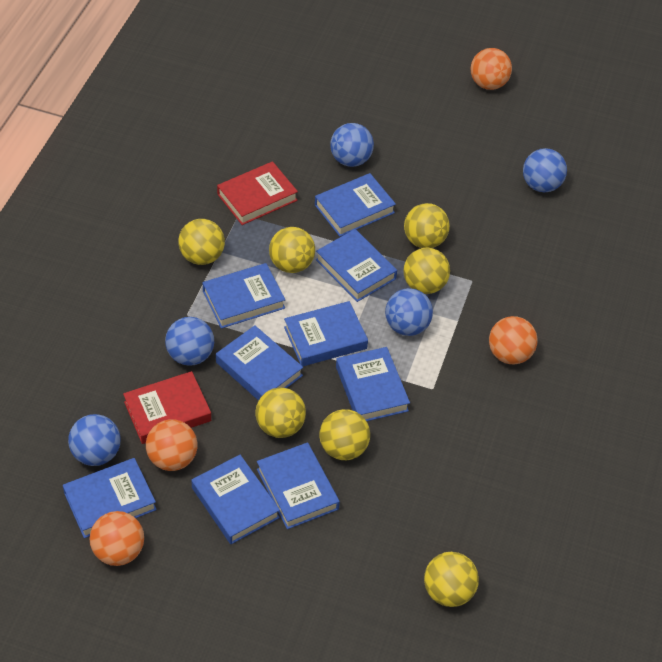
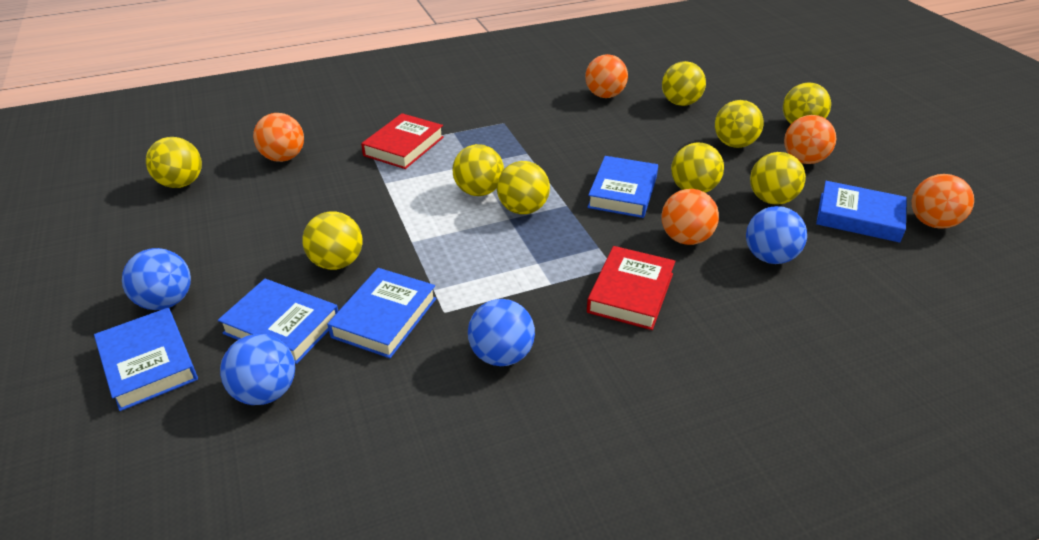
blue ball: 5 -> 4
blue book: 9 -> 5
orange ball: 4 -> 5
yellow ball: 7 -> 9

